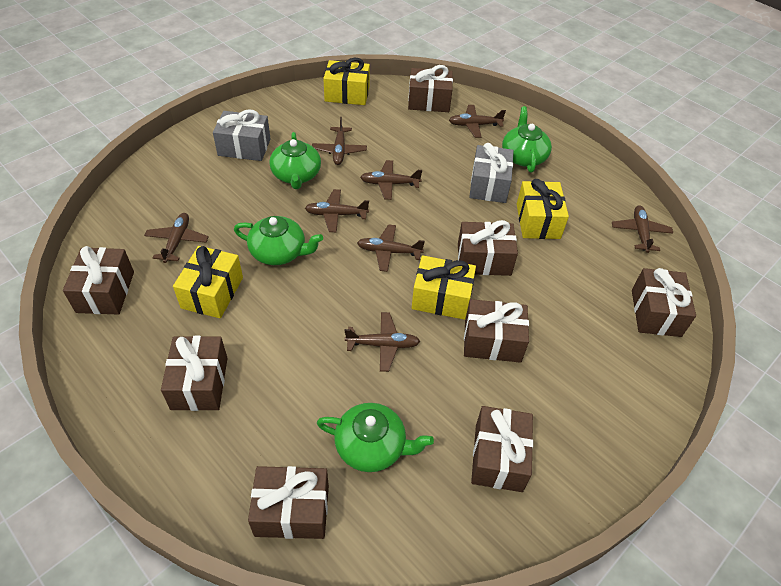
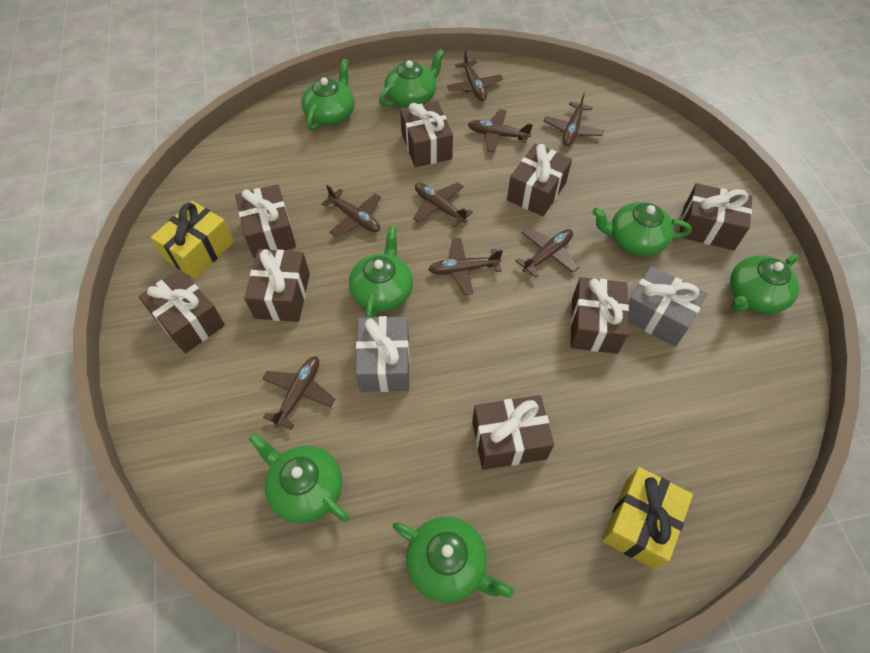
green teapot: 4 -> 7
yellow gift: 4 -> 2

